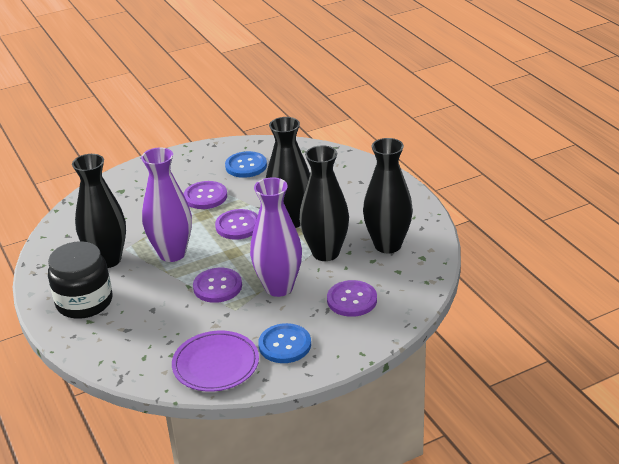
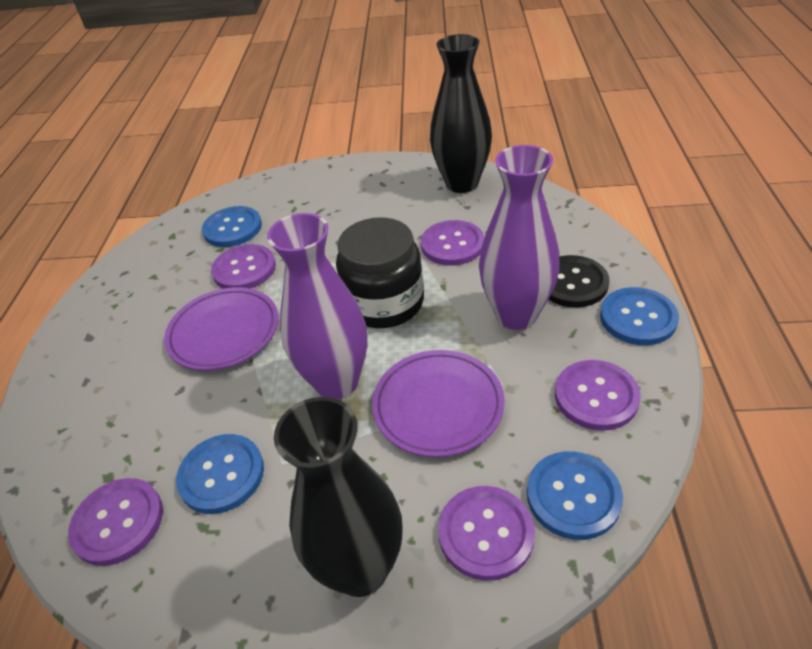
black button: 0 -> 1
black vase: 4 -> 2
blue button: 2 -> 4
purple button: 4 -> 5
purple plate: 1 -> 2

